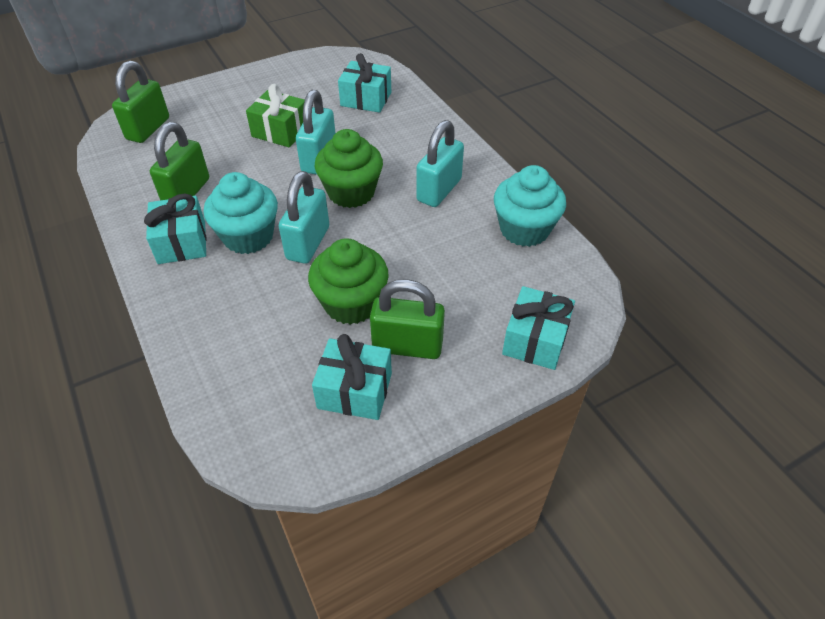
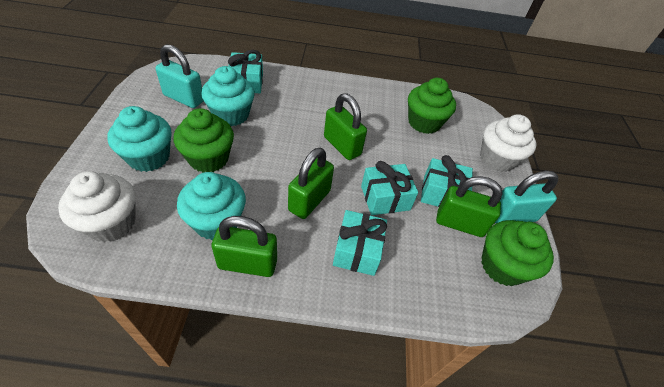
green cupcake: 2 -> 3
green gift: 1 -> 0
green padlock: 3 -> 4
turquoise cupcake: 2 -> 3
turquoise padlock: 3 -> 2
white cupcake: 0 -> 2

